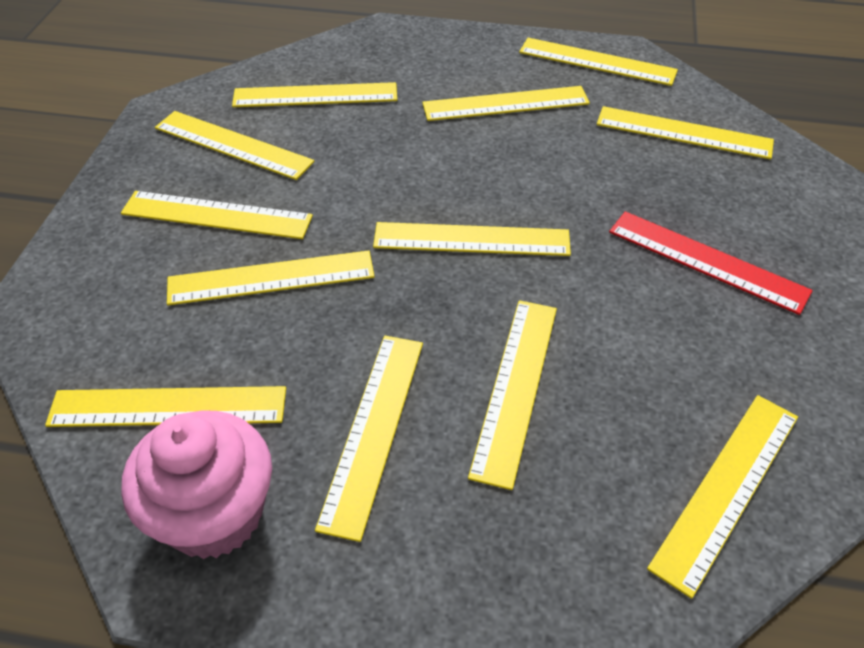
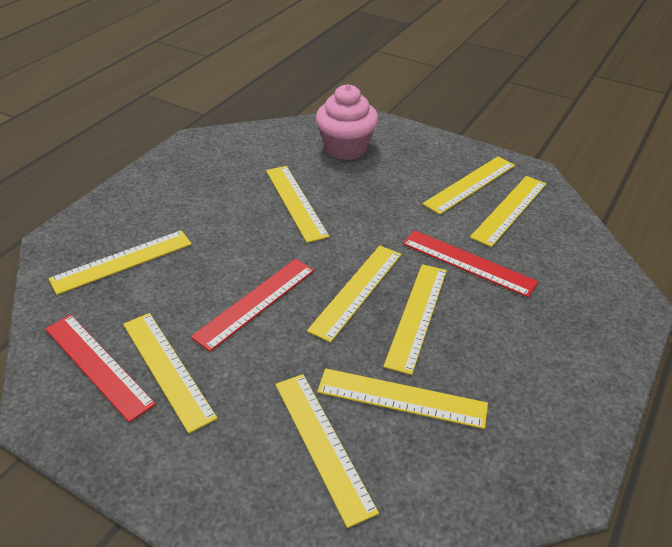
red ruler: 1 -> 3
yellow ruler: 12 -> 9

